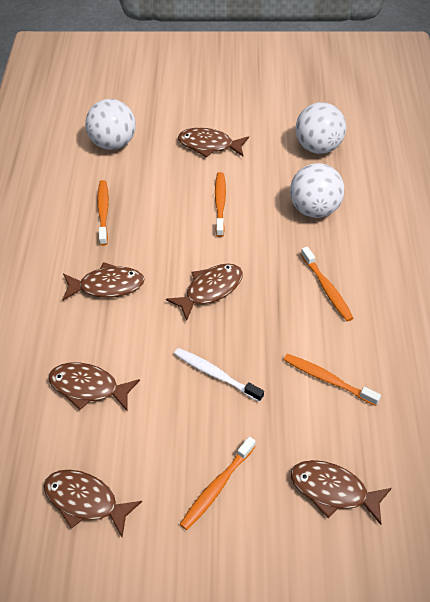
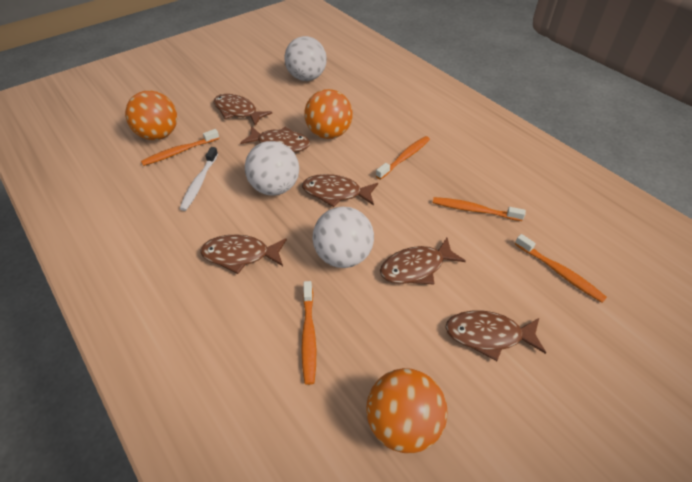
orange ball: 0 -> 3

